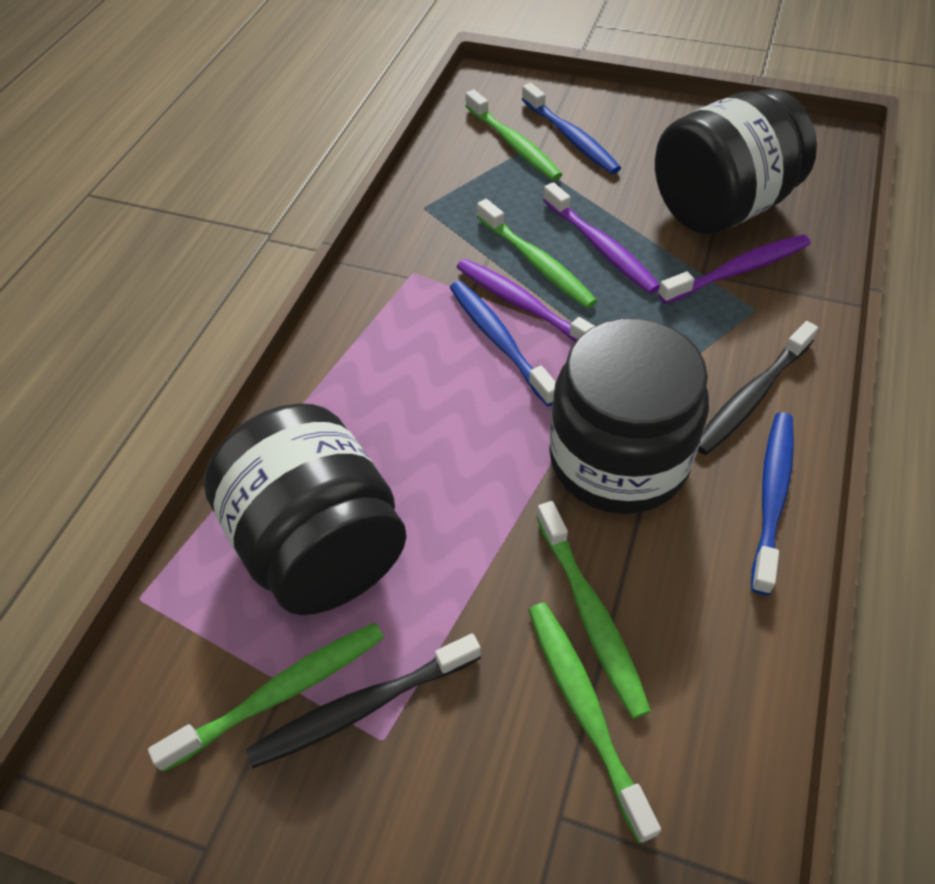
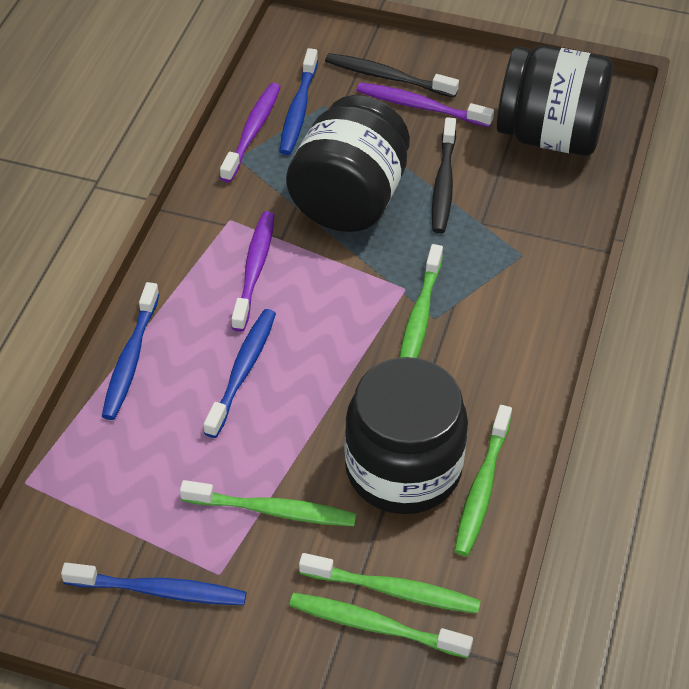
blue toothbrush: 3 -> 4

